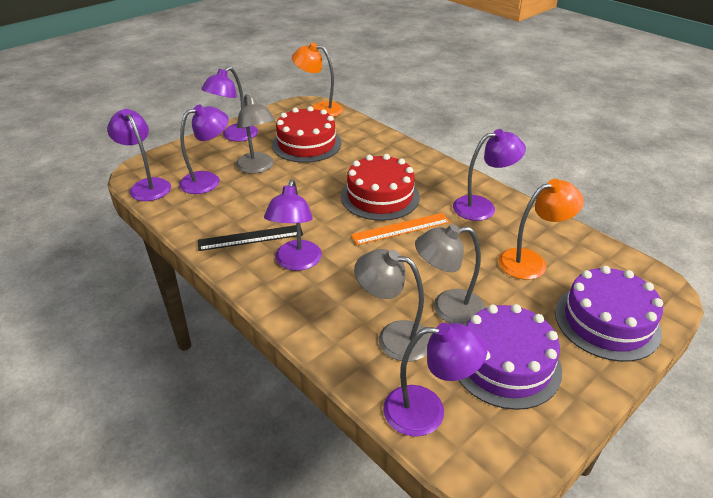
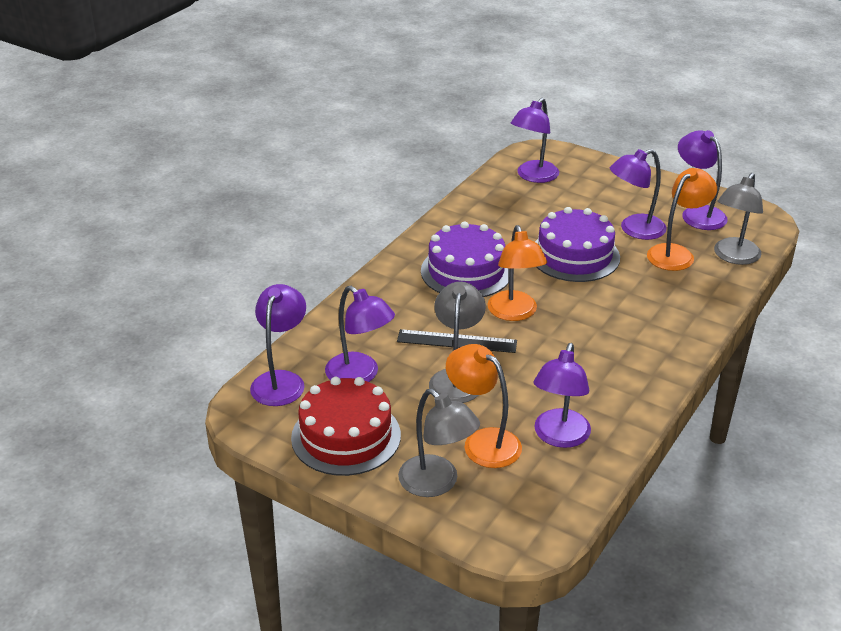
orange lamp: 2 -> 3
orange ruler: 1 -> 0
red cake: 2 -> 1

